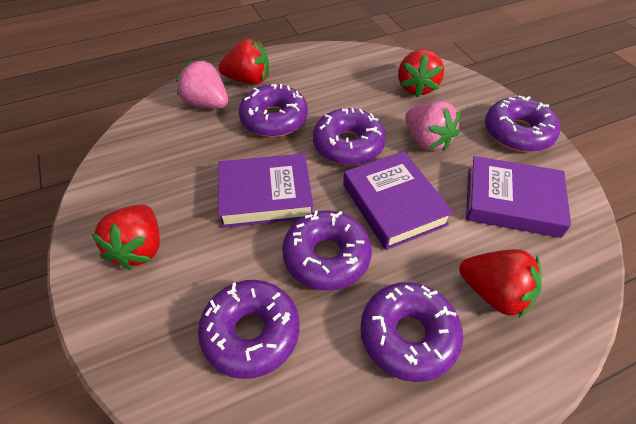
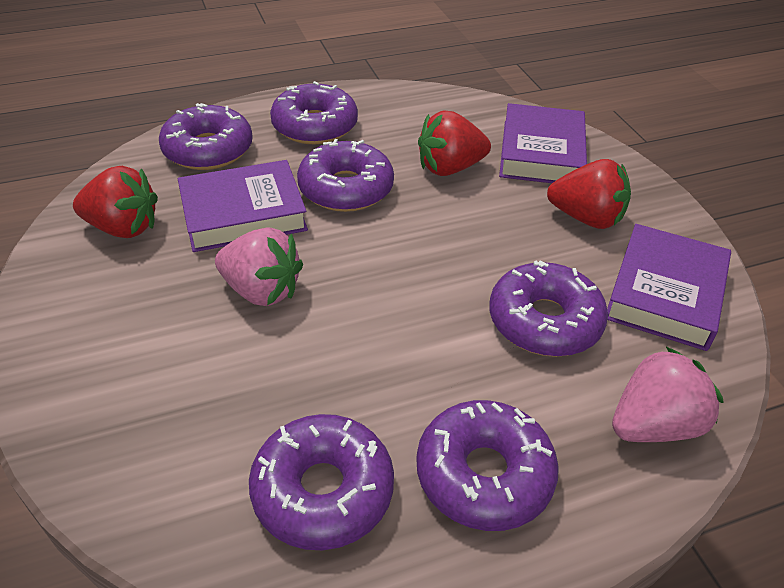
red strawberry: 4 -> 3

